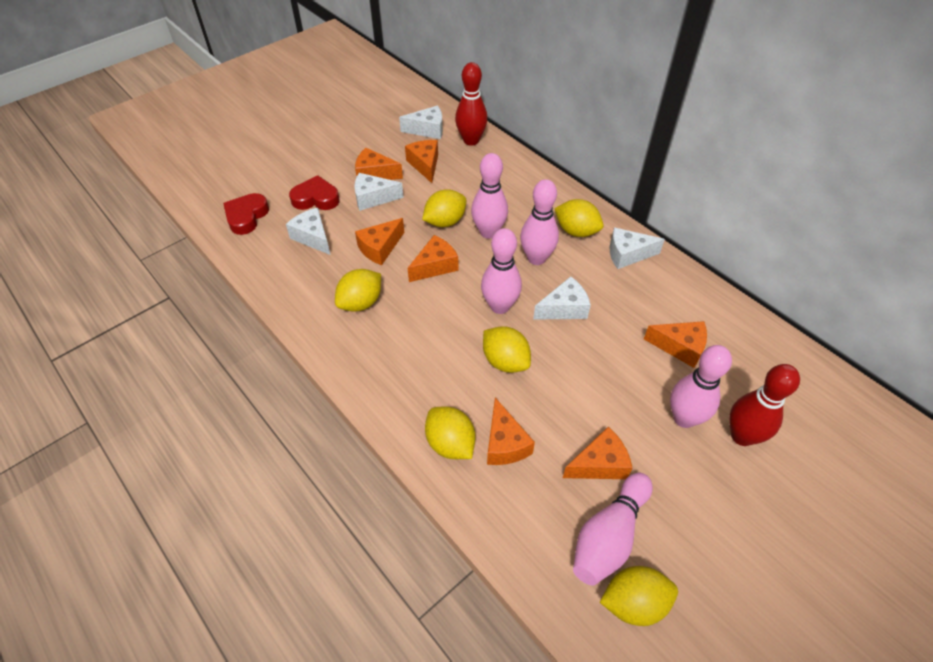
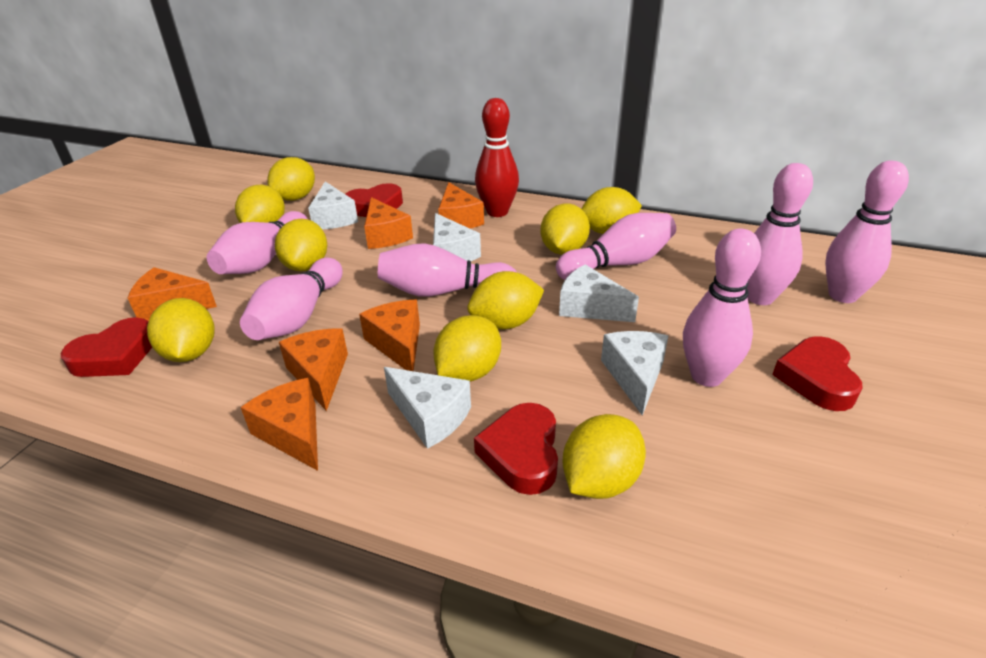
orange cheese: 7 -> 6
pink bowling pin: 5 -> 7
red bowling pin: 2 -> 1
red heart: 2 -> 4
yellow lemon: 6 -> 9

